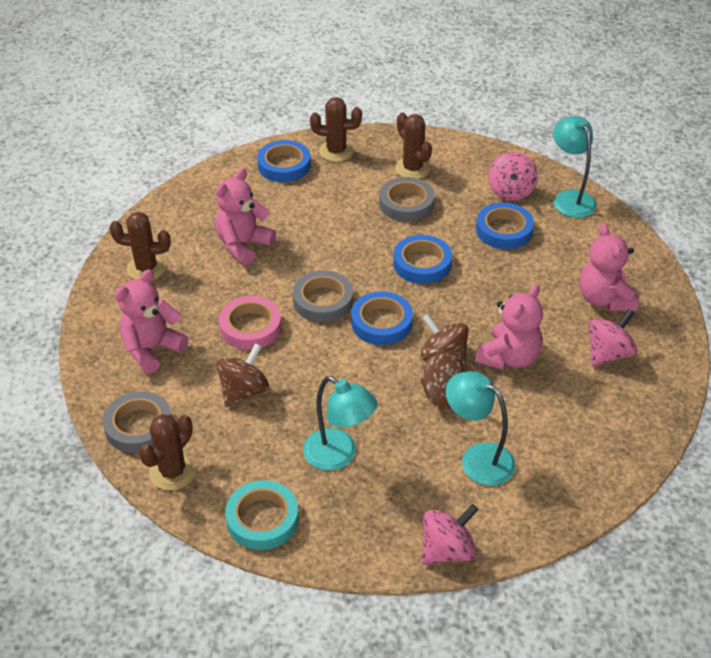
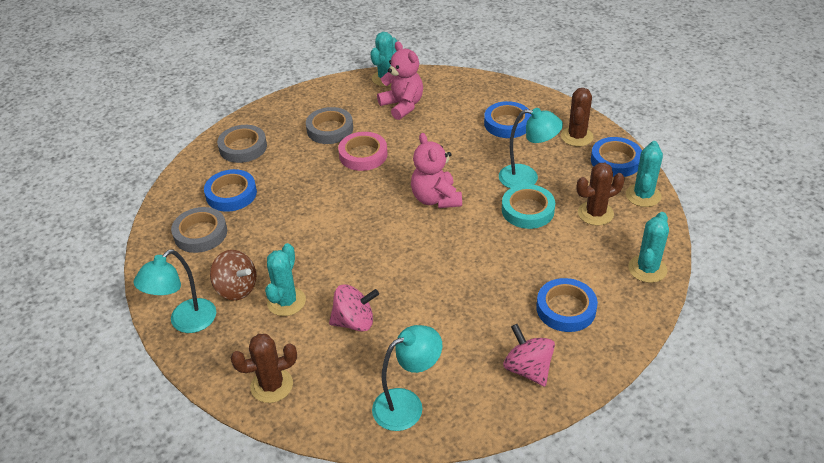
brown cactus: 4 -> 3
brown spinning top: 3 -> 1
pink spinning top: 3 -> 2
pink teddy bear: 4 -> 2
turquoise cactus: 0 -> 4

